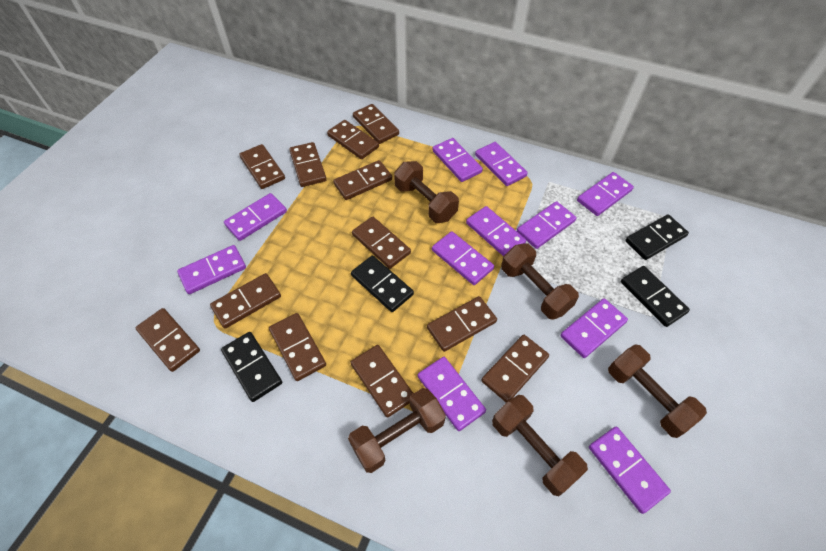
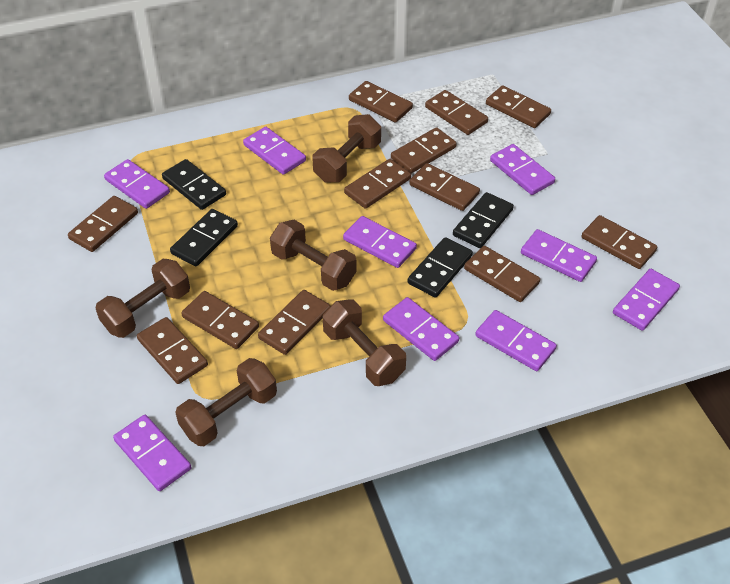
purple domino: 11 -> 9

